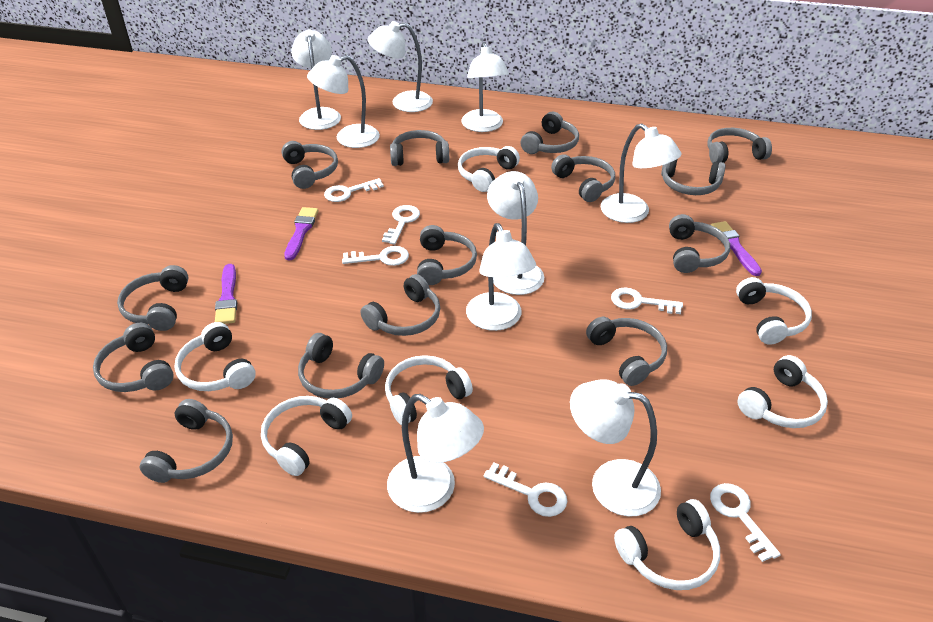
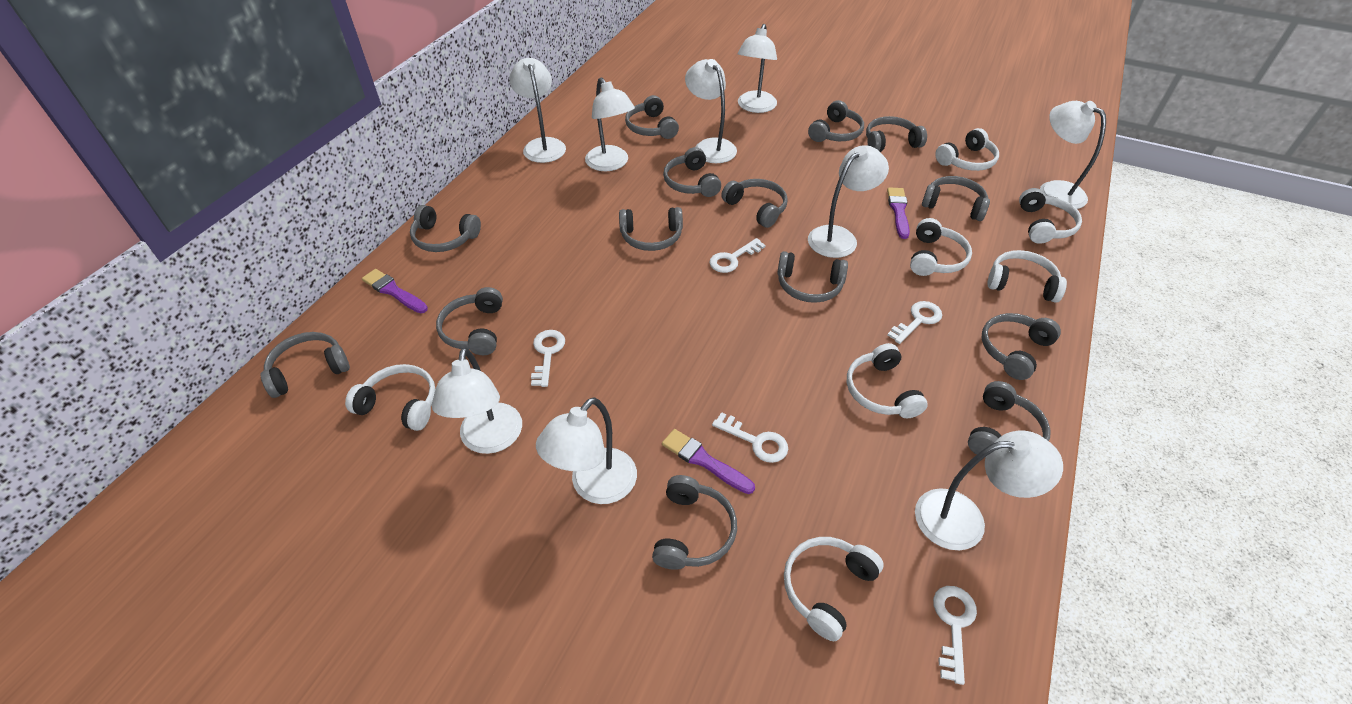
white key: 6 -> 5

